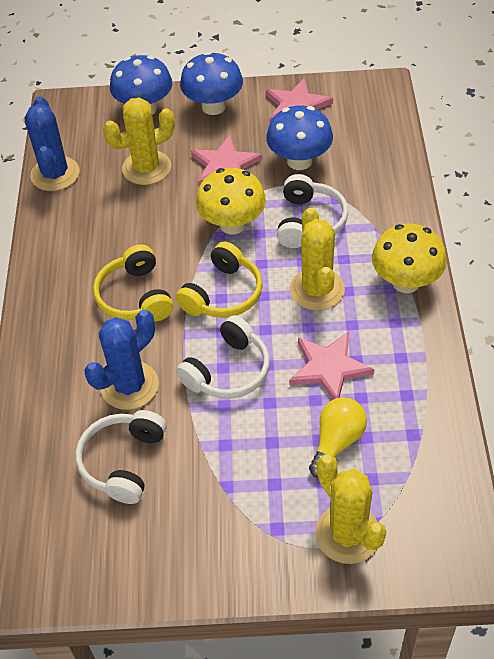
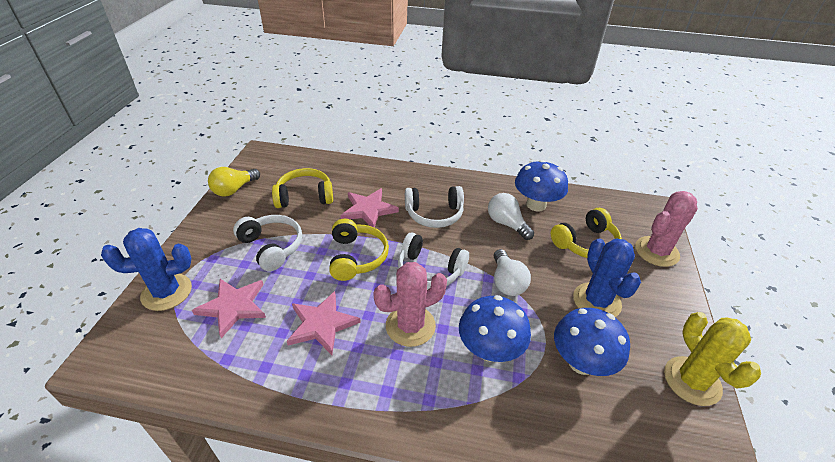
pink cactus: 0 -> 2
white light bulb: 0 -> 2
yellow cactus: 3 -> 1
yellow headphones: 2 -> 3
yellow mushroom: 2 -> 0

